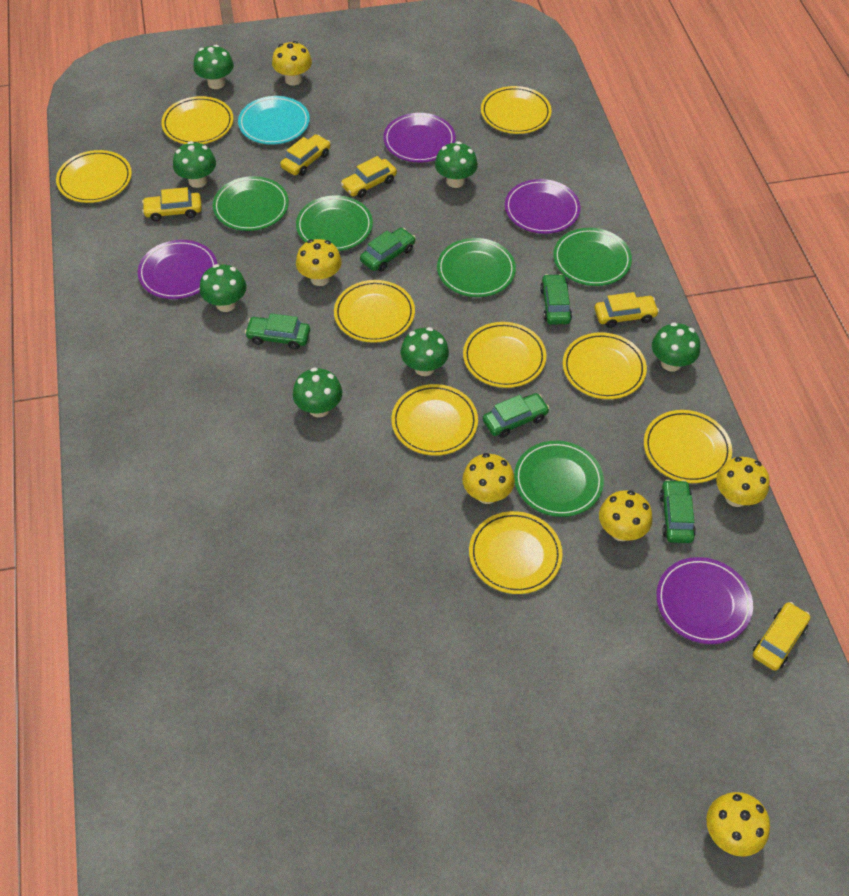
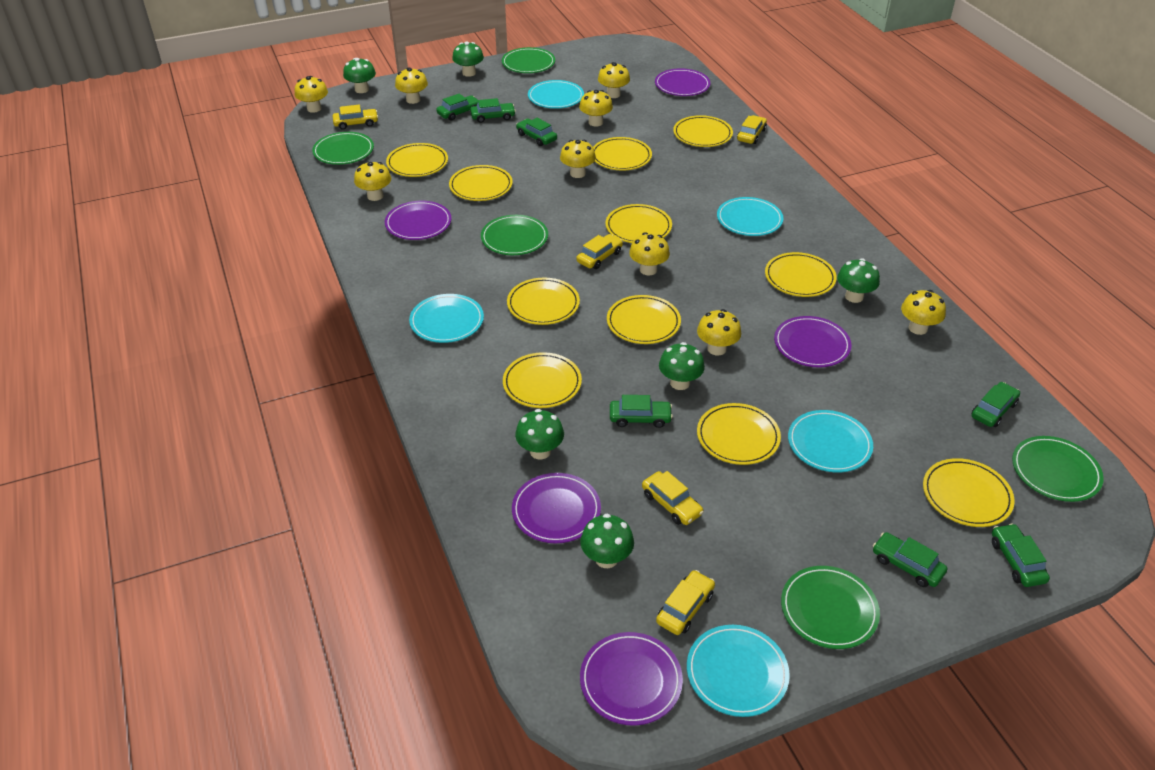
green car: 5 -> 7
green mushroom: 7 -> 6
purple plate: 4 -> 5
turquoise plate: 1 -> 5
yellow mushroom: 6 -> 9
yellow plate: 9 -> 11

